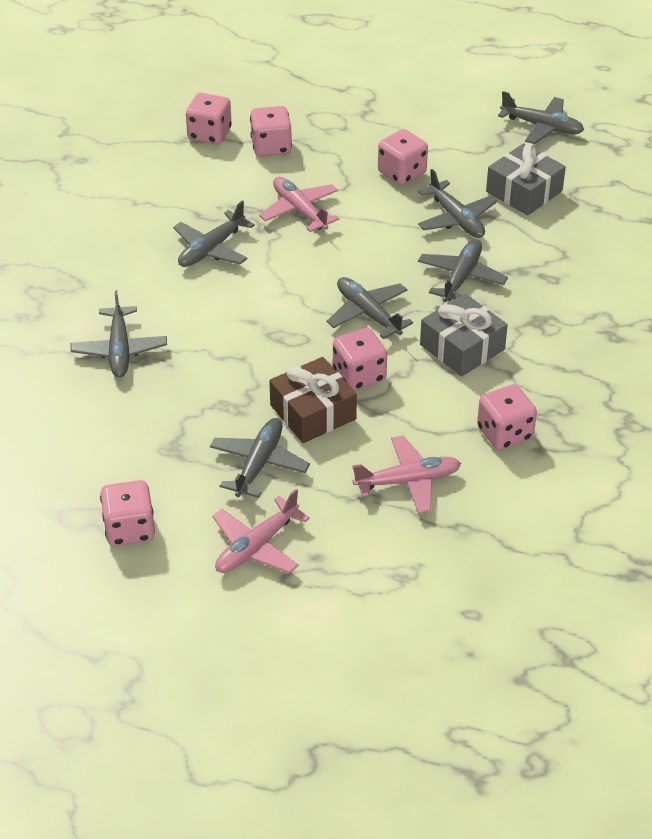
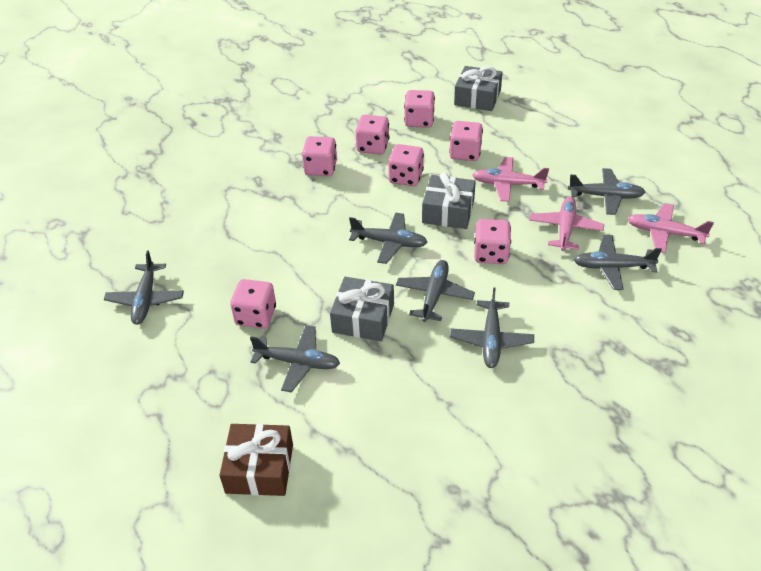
grey gift: 2 -> 3
pink dice: 6 -> 7

